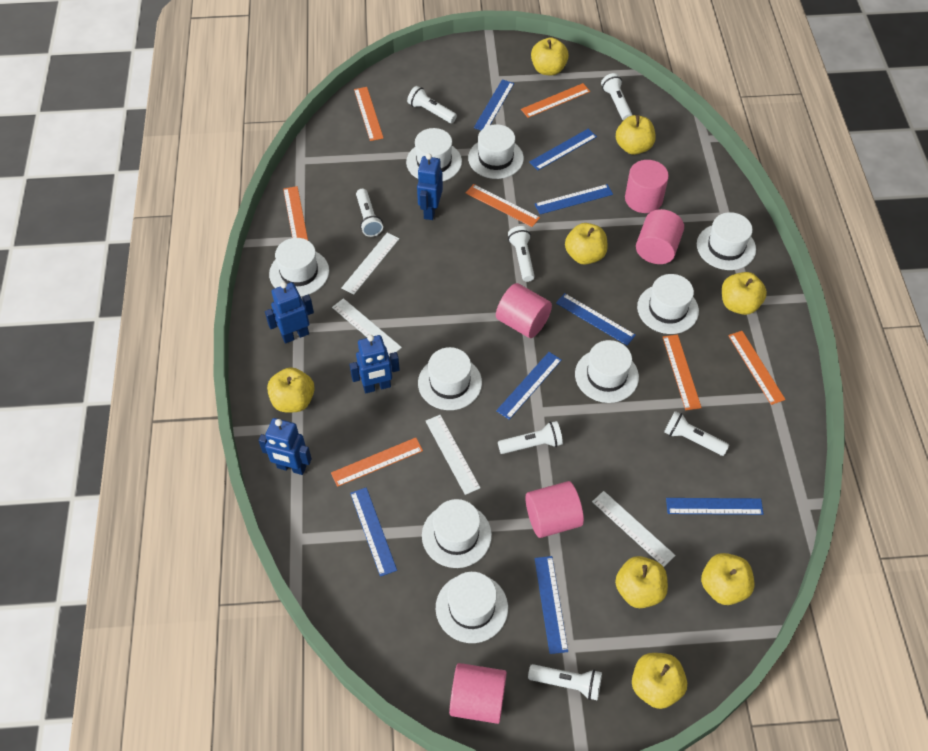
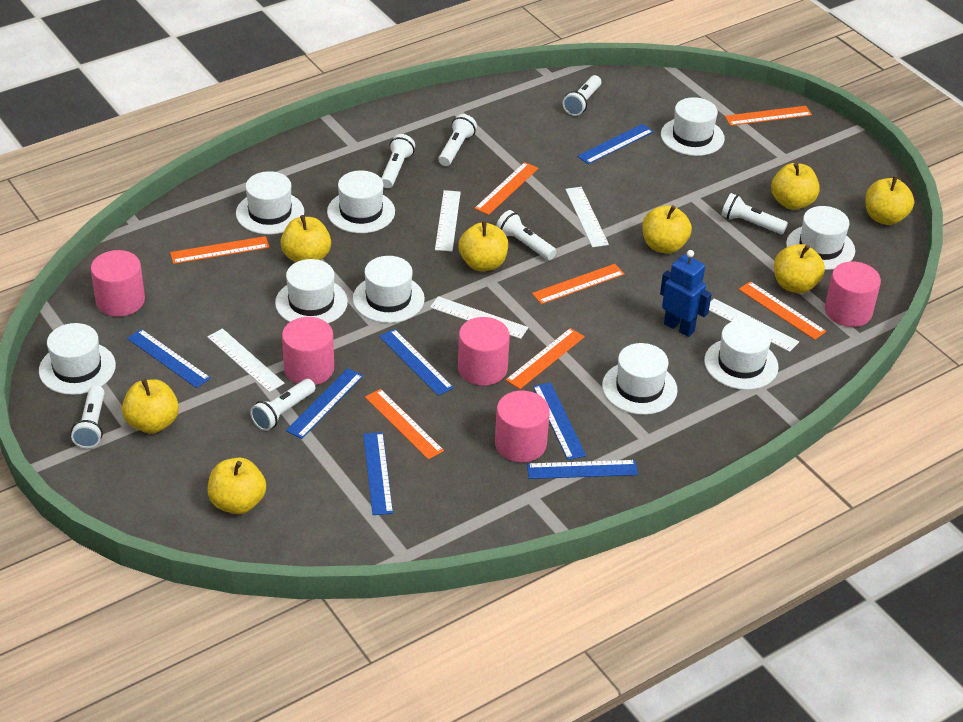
blue robot: 4 -> 1
blue ruler: 8 -> 7
white ruler: 4 -> 5

